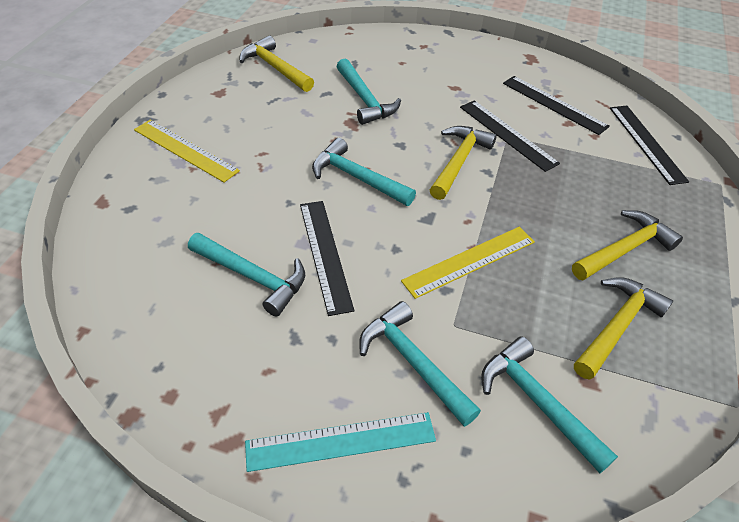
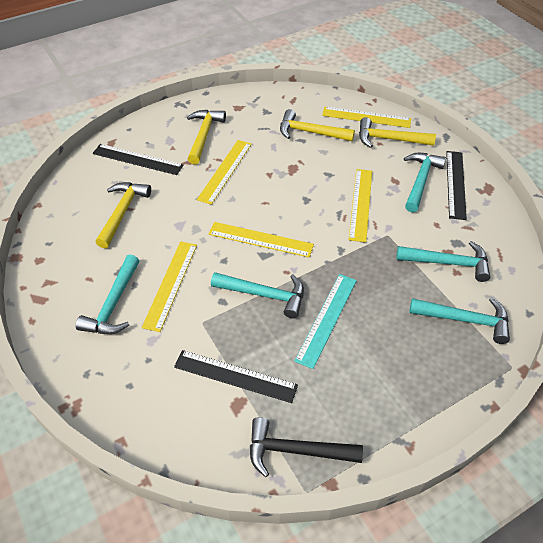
black hammer: 0 -> 1
black ruler: 4 -> 3
yellow ruler: 2 -> 5

